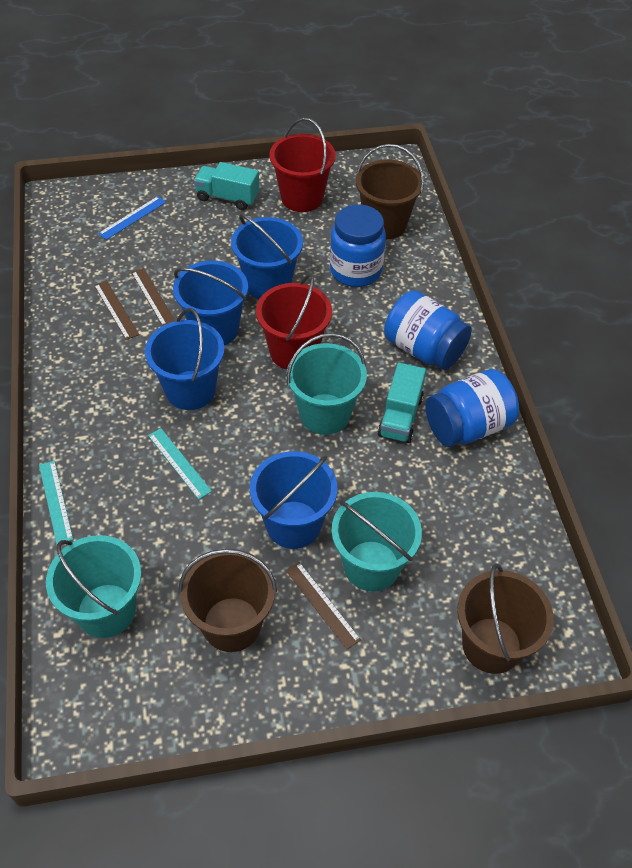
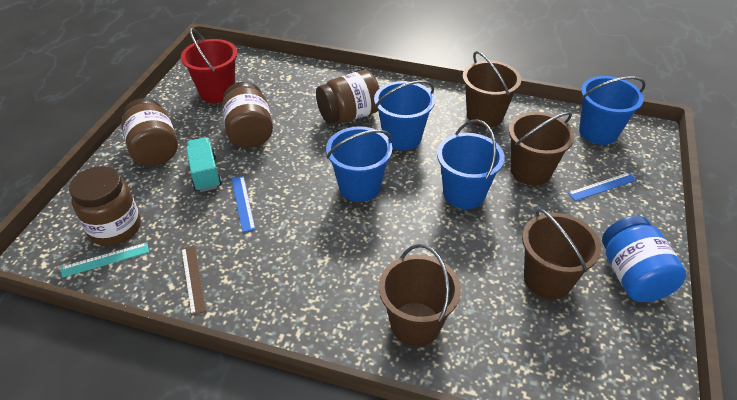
blue jar: 3 -> 1
blue ruler: 1 -> 2
brown bucket: 3 -> 4
brown jar: 0 -> 4
brown ruler: 3 -> 1
red bucket: 2 -> 1
turquoise bucket: 3 -> 0
turquoise ruler: 2 -> 1
turquoise truck: 2 -> 1

